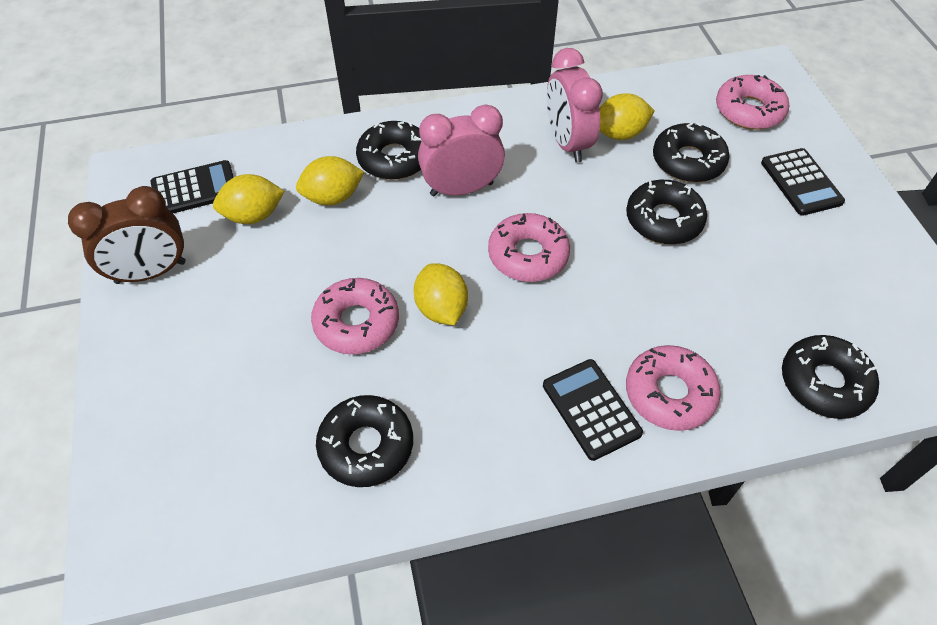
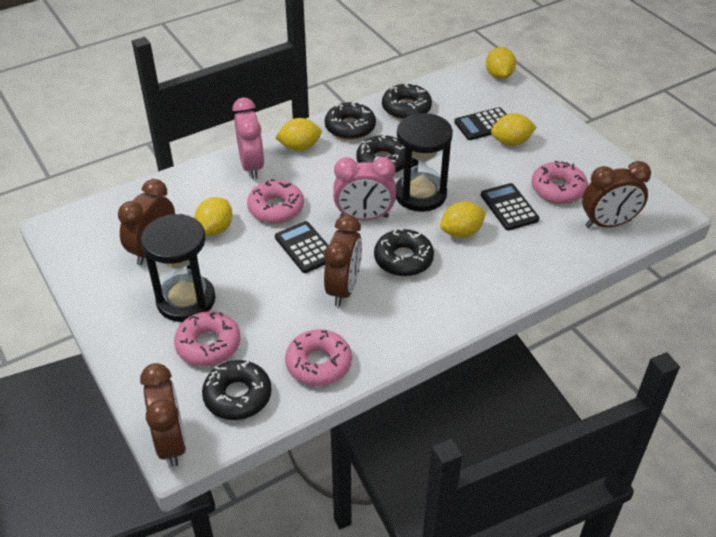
black hourglass: 0 -> 2
brown clock: 1 -> 4
yellow lemon: 4 -> 5

